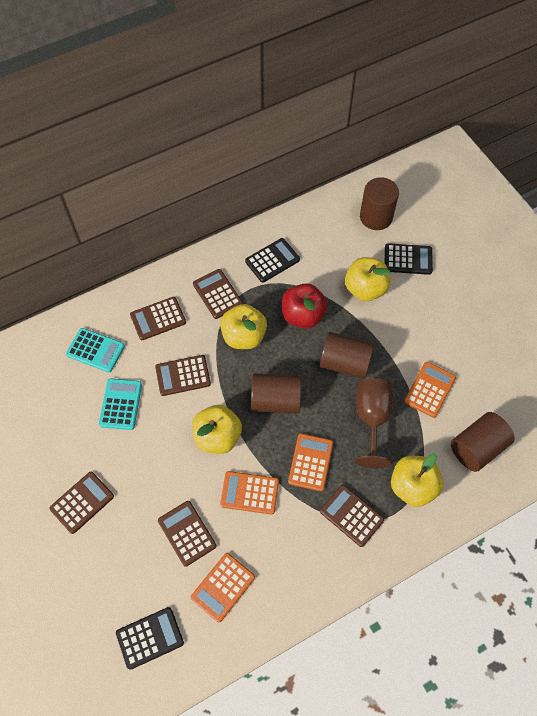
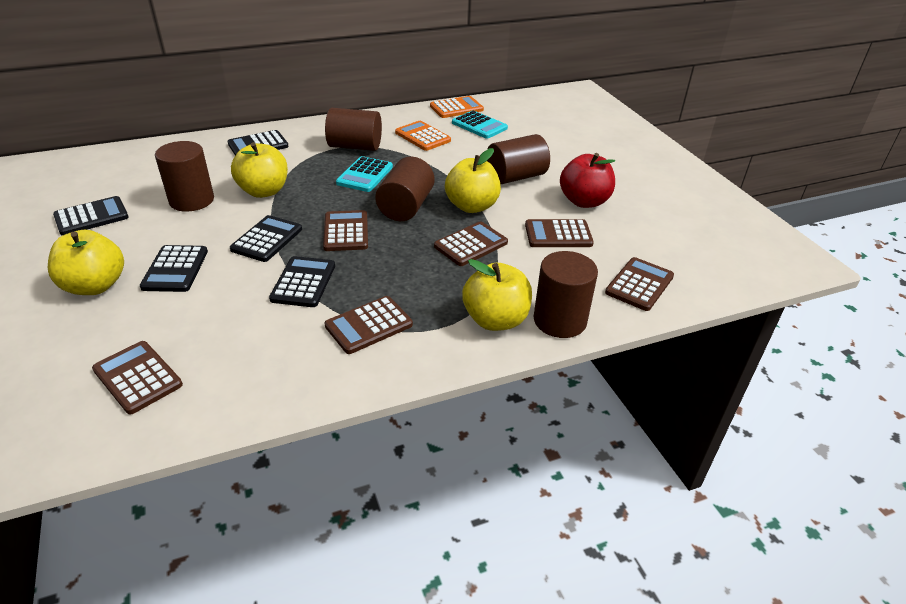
black calculator: 3 -> 5
brown cylinder: 4 -> 5
brown goblet: 1 -> 0
orange calculator: 4 -> 2

